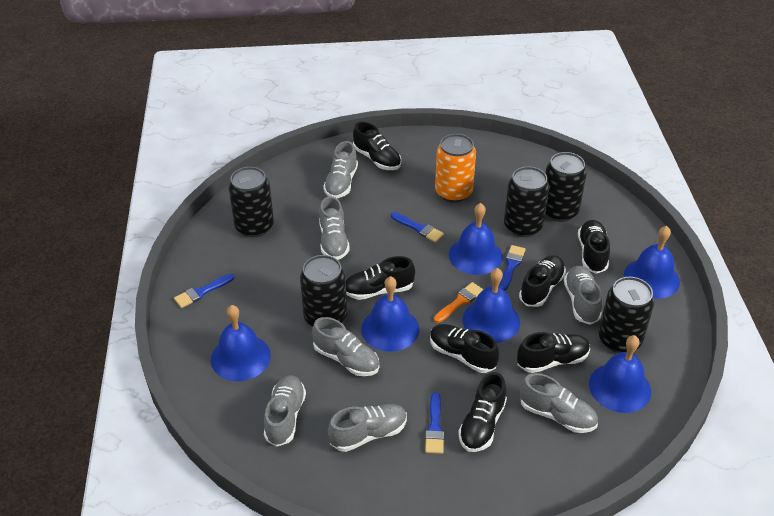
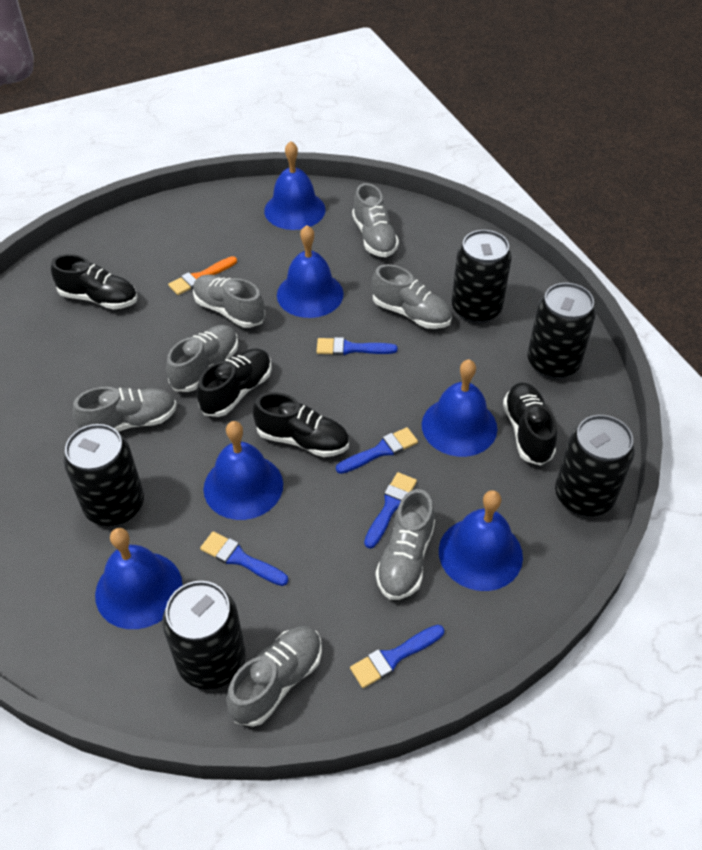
black shoe: 7 -> 4
blue brush: 4 -> 5
orange can: 1 -> 0

